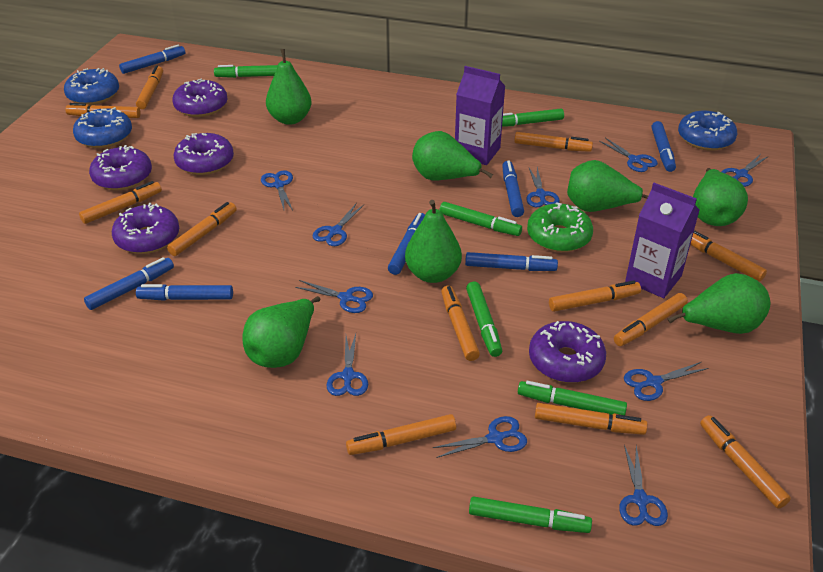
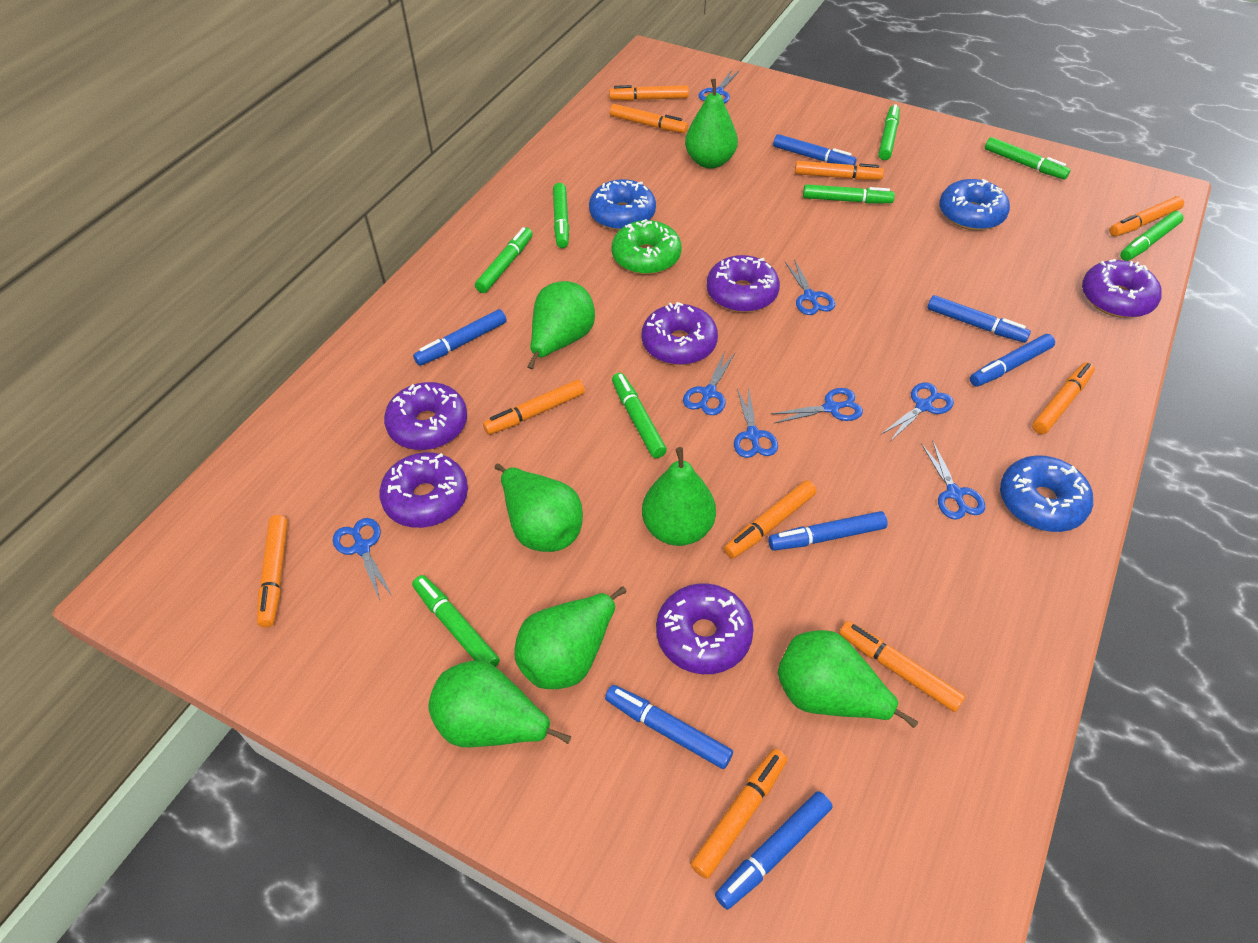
blue scissors: 10 -> 8
green marker: 6 -> 8
orange marker: 12 -> 10
purple carton: 2 -> 0
purple donut: 5 -> 6

